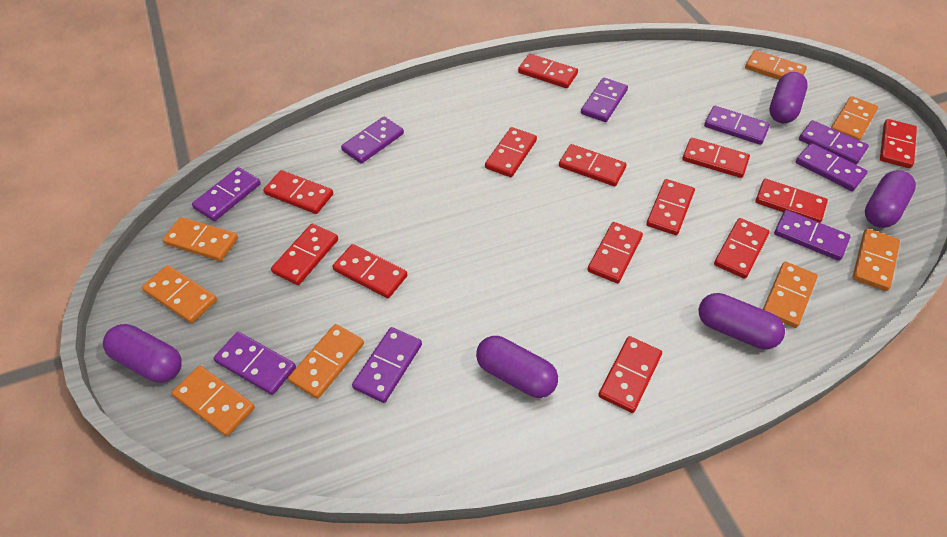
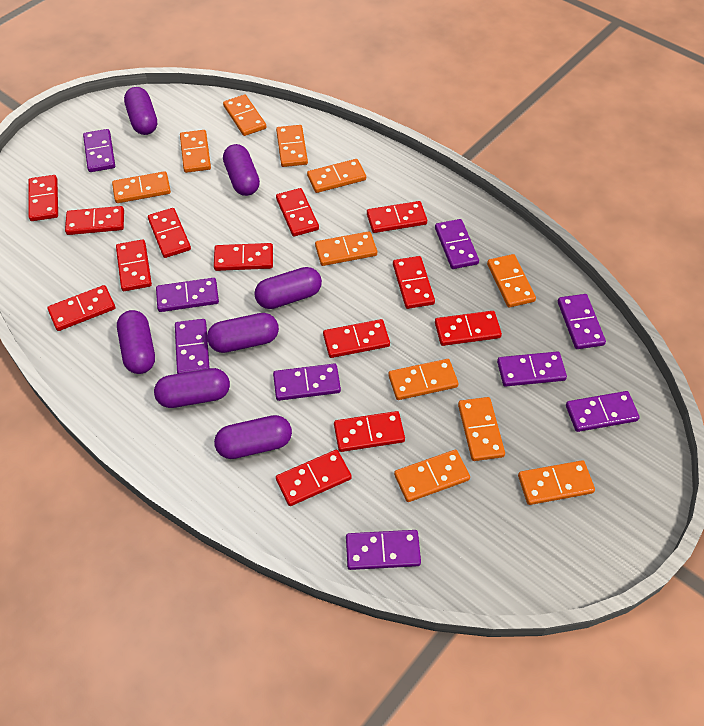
orange domino: 8 -> 11
purple capsule: 5 -> 7

